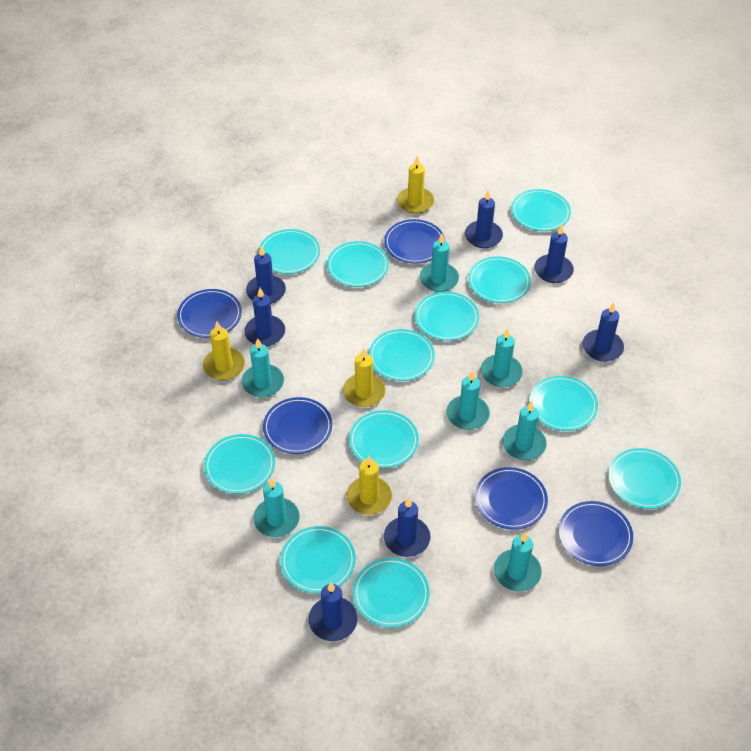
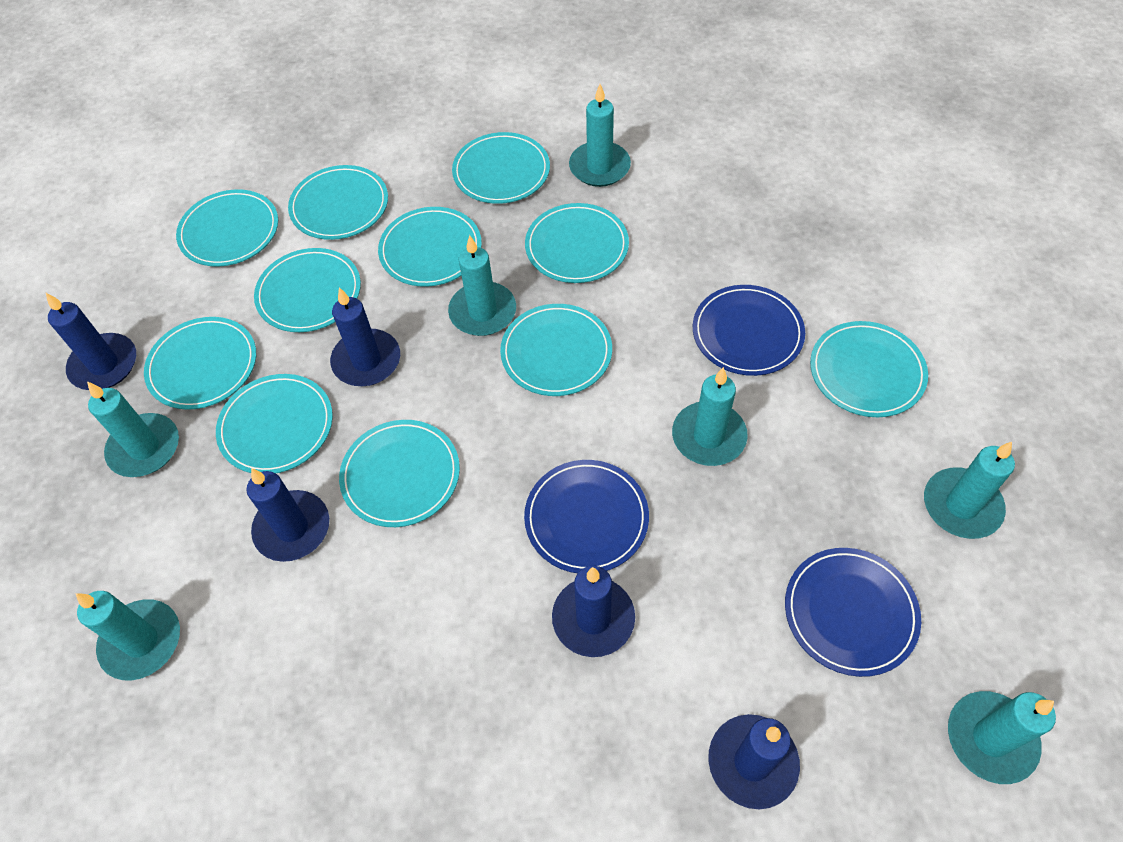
blue candle: 7 -> 5
blue plate: 5 -> 3
turquoise plate: 12 -> 11
yellow candle: 4 -> 0

